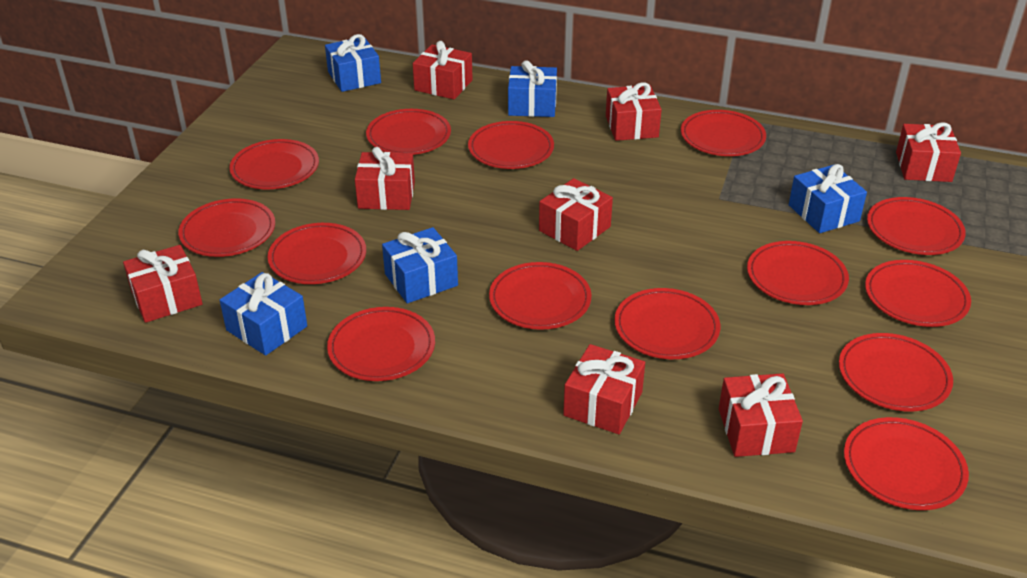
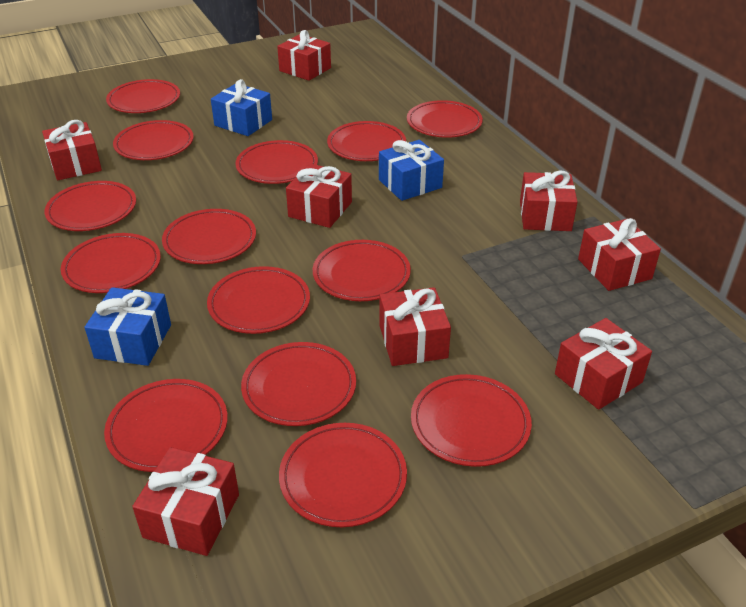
blue gift: 5 -> 3

